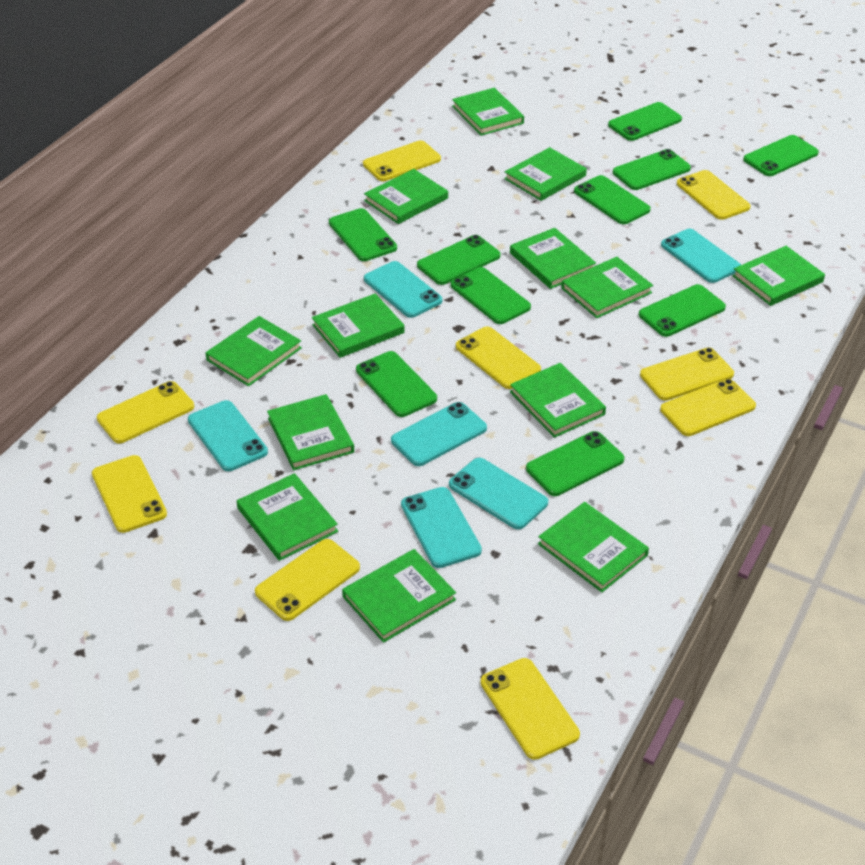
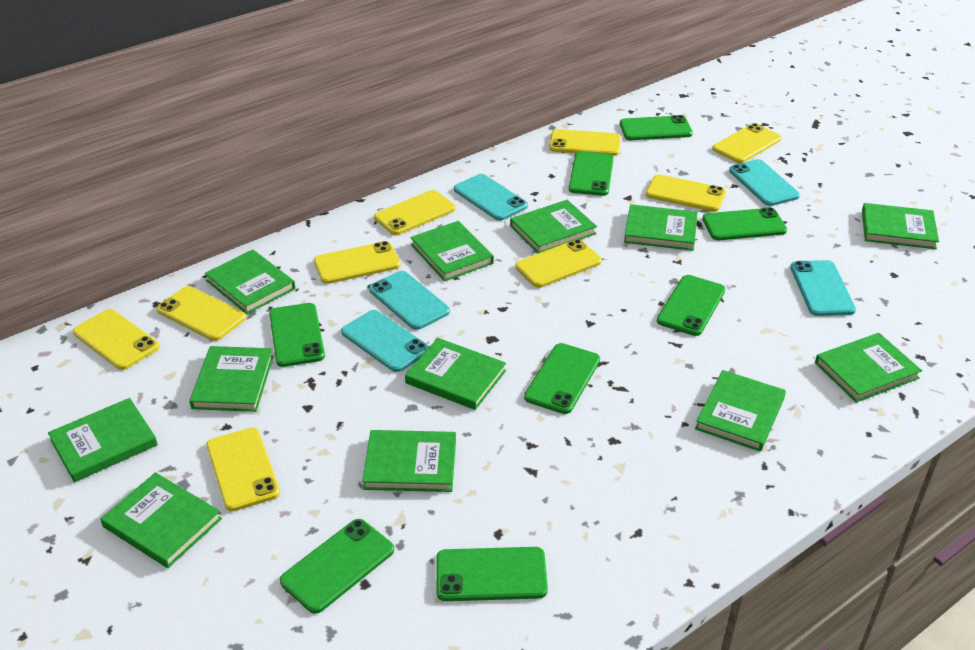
green book: 13 -> 12
green phone: 10 -> 8
turquoise phone: 6 -> 5

